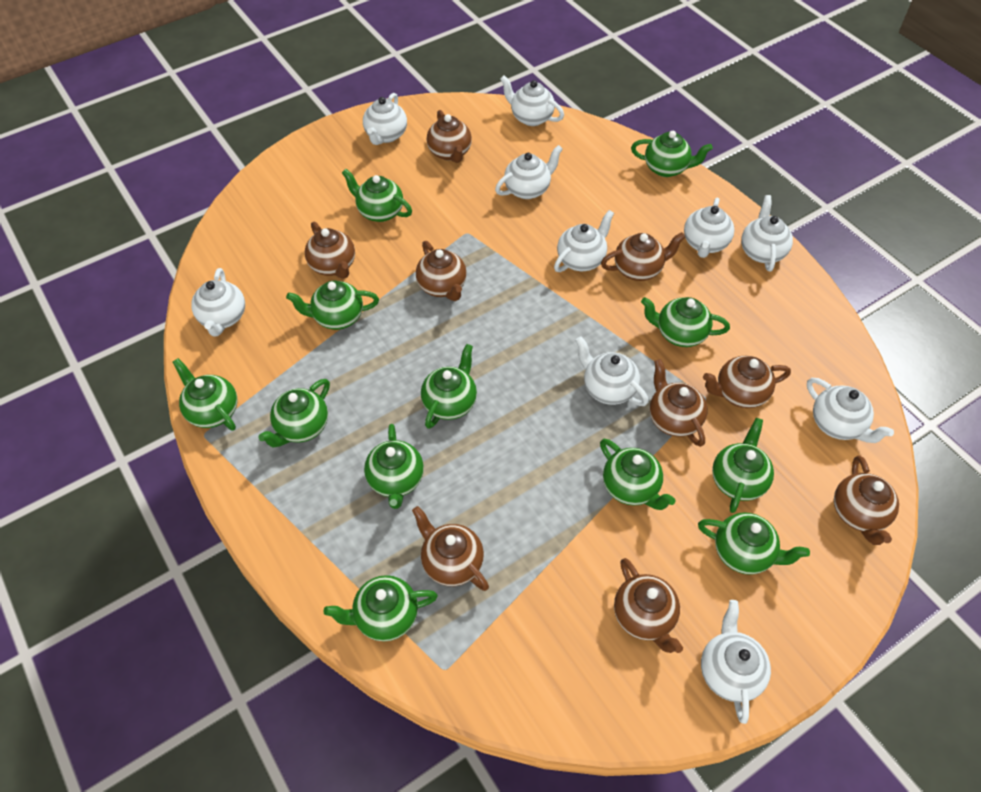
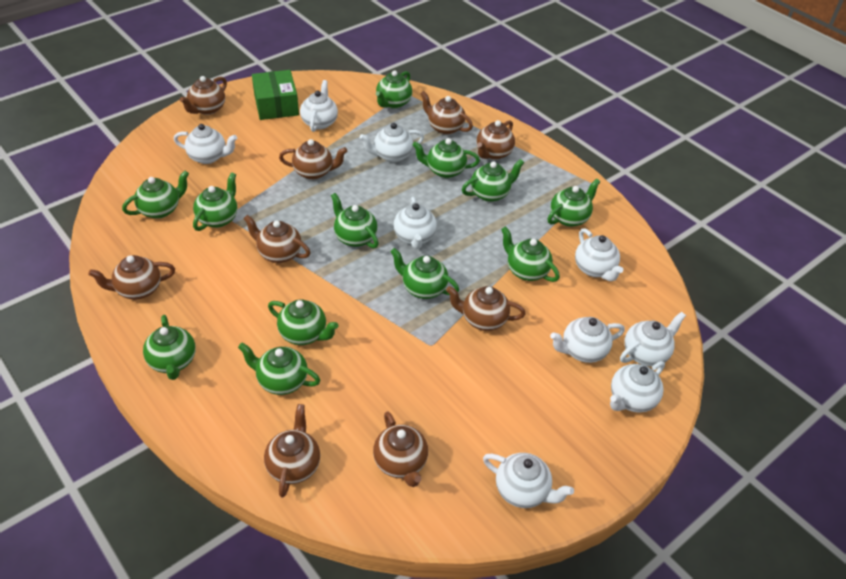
green box: 0 -> 1
white teapot: 10 -> 9

